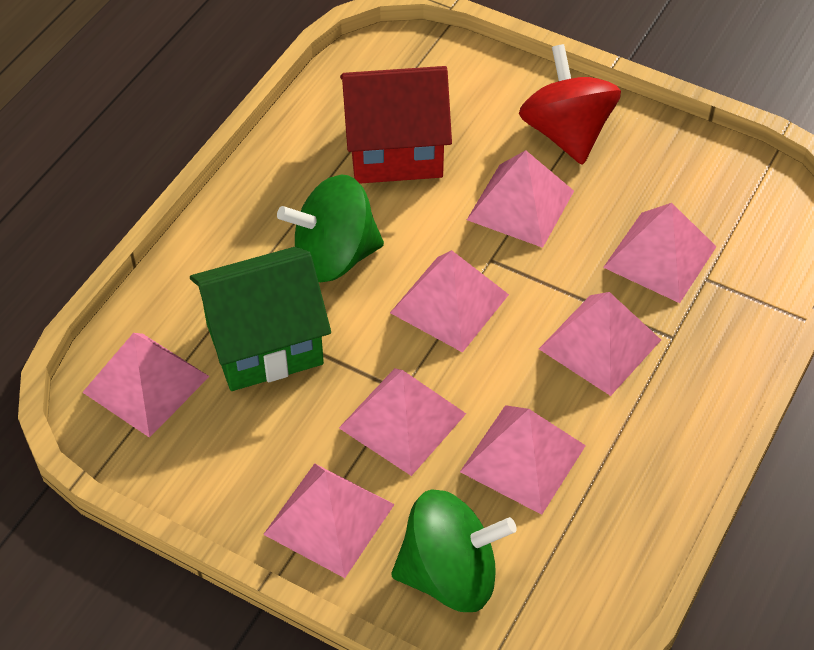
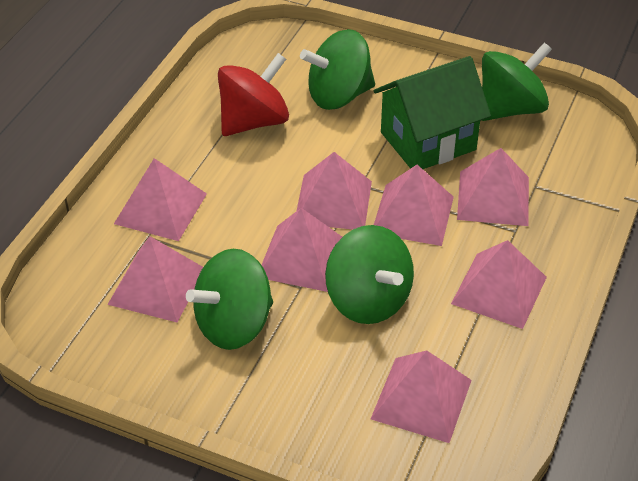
green spinning top: 2 -> 4
red house: 1 -> 0

